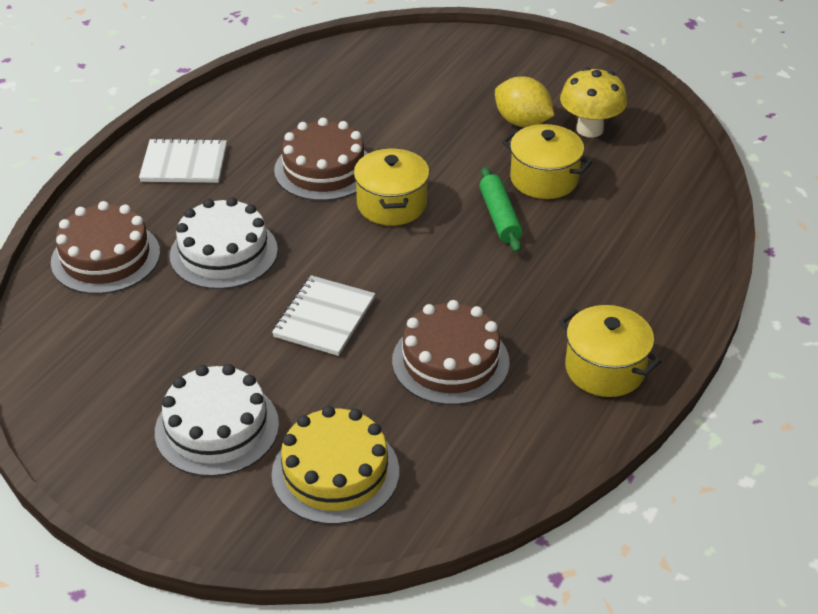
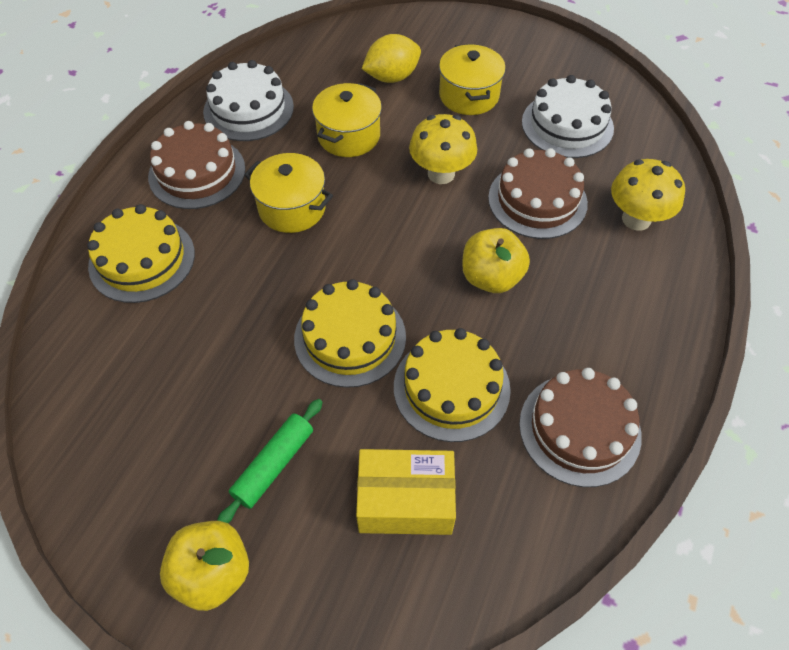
white notebook: 2 -> 0
yellow apple: 0 -> 2
yellow box: 0 -> 1
yellow cake: 1 -> 3
yellow mushroom: 1 -> 2

